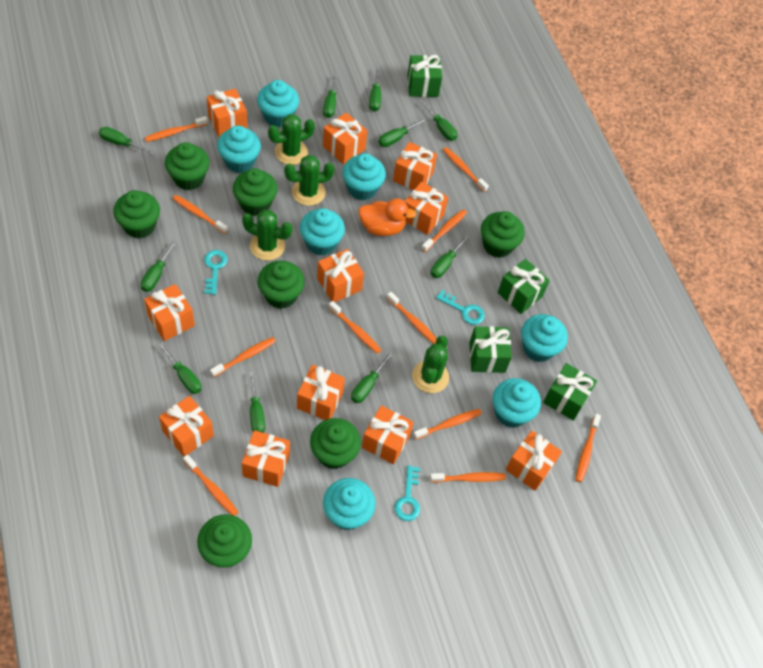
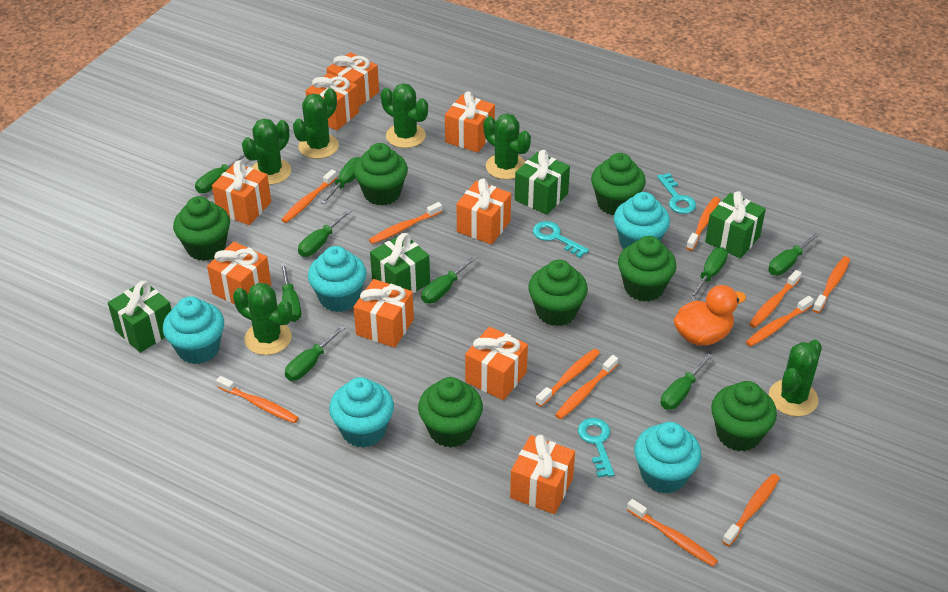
green cactus: 4 -> 6
green screwdriver: 10 -> 9
orange gift: 11 -> 9
turquoise cupcake: 7 -> 5

